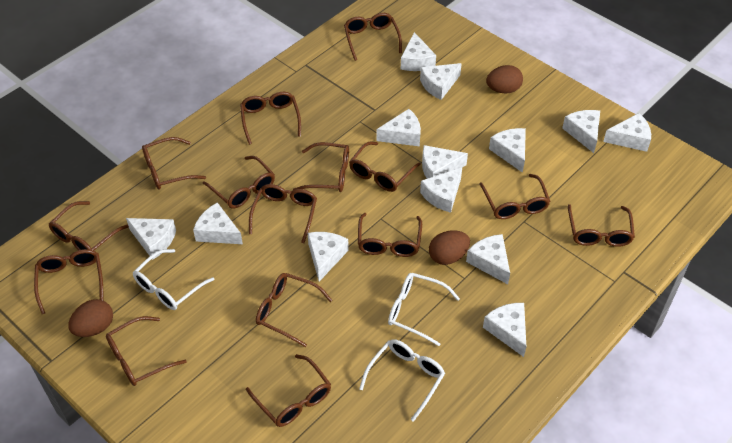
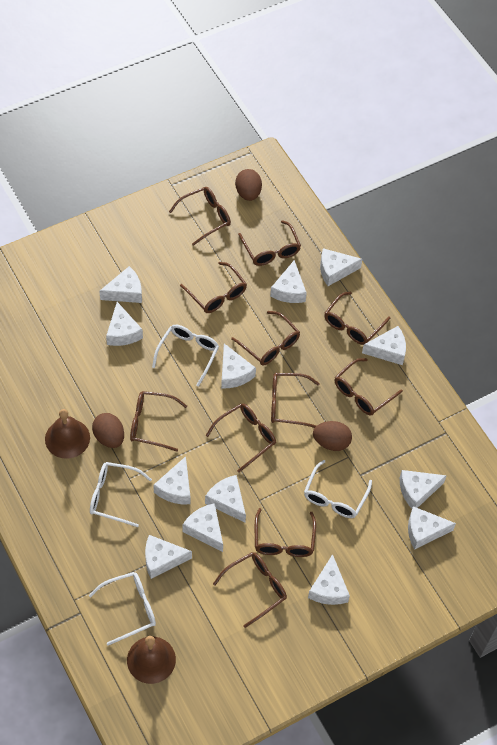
brown bell: 0 -> 2
brown glasses: 15 -> 11
white glasses: 3 -> 4

